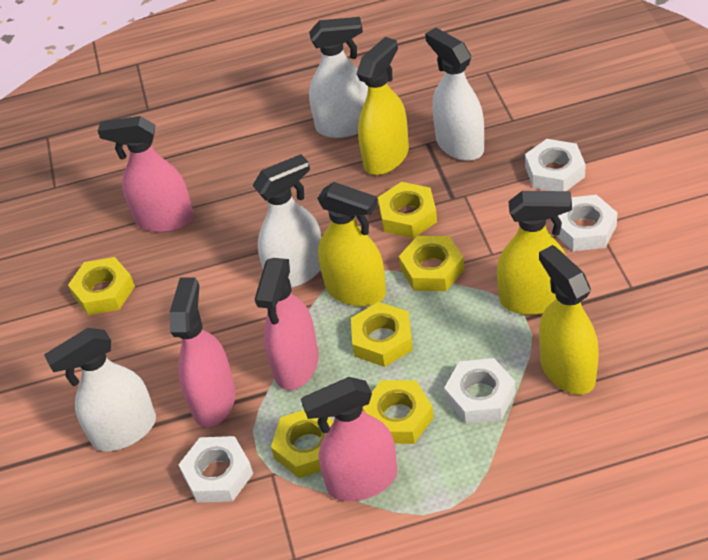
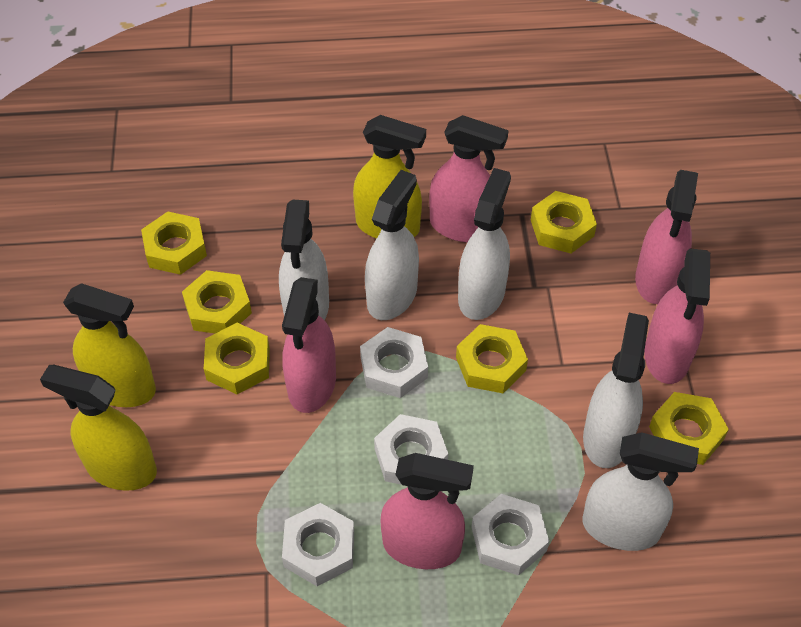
pink spray bottle: 4 -> 5
white spray bottle: 4 -> 5
yellow spray bottle: 4 -> 3

